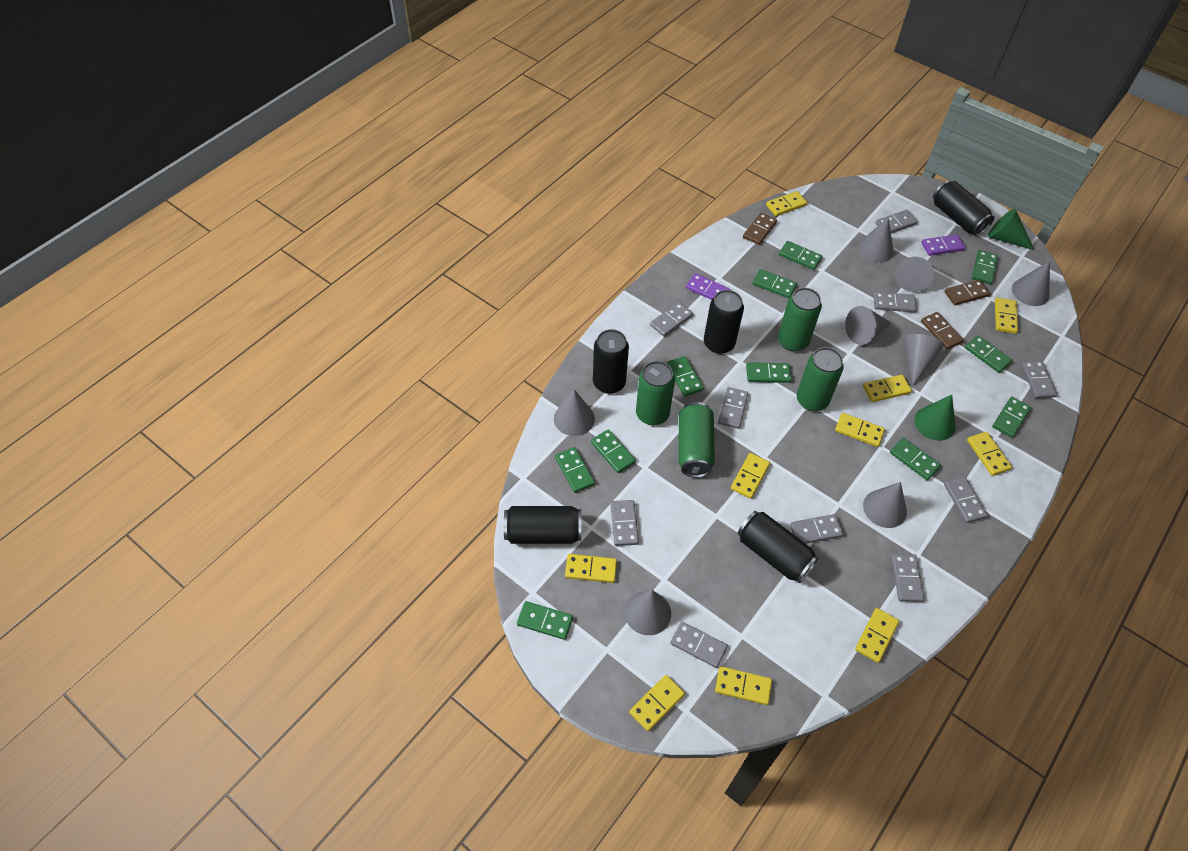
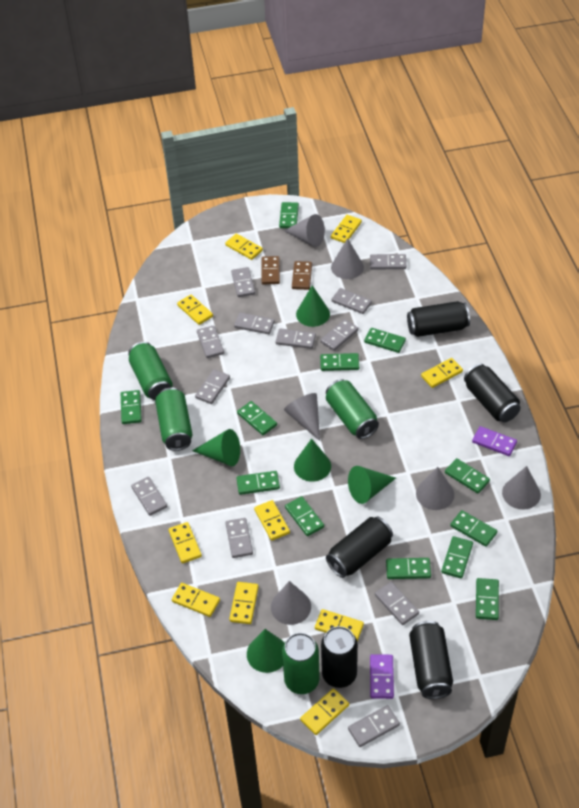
brown domino: 3 -> 2
green cone: 2 -> 5
green domino: 11 -> 12
grey cone: 8 -> 6
grey domino: 10 -> 12

